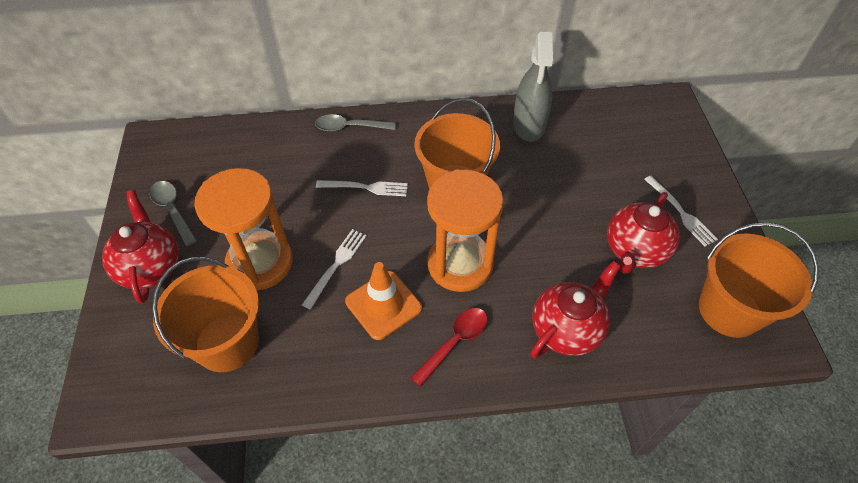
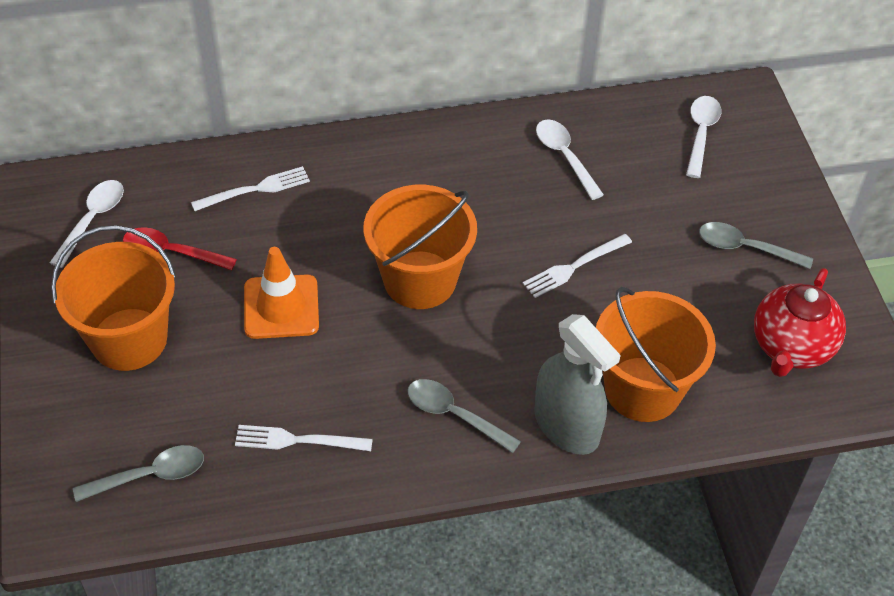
grey spoon: 2 -> 3
orange hourglass: 2 -> 0
red teapot: 3 -> 1
white spoon: 0 -> 3

